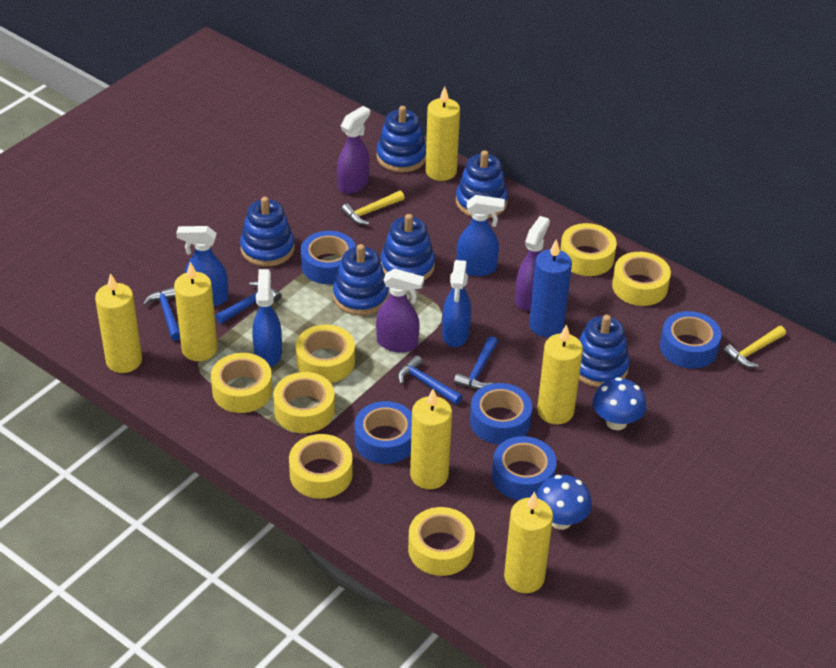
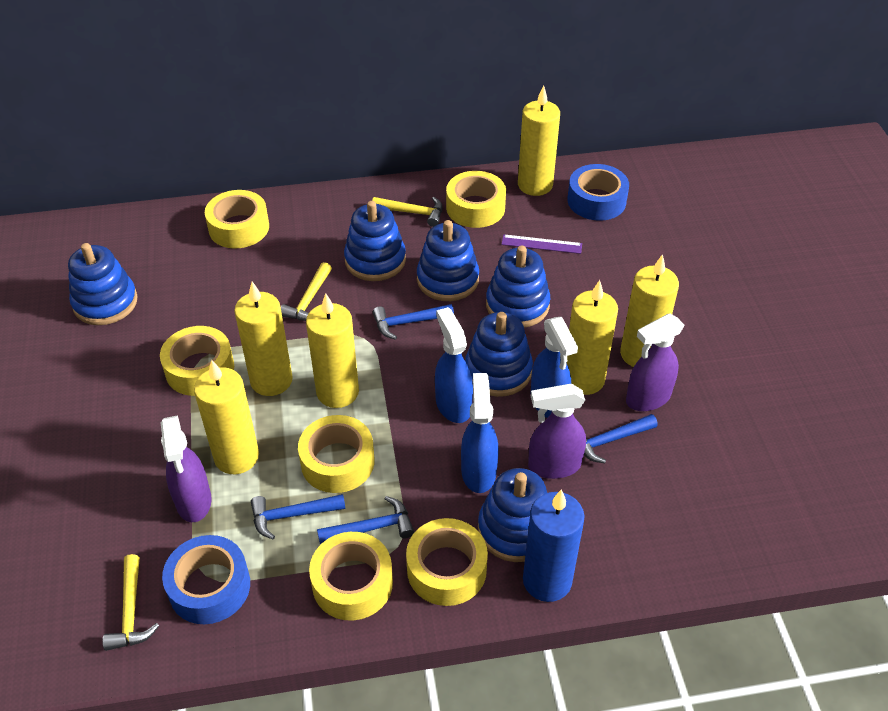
blue mushroom: 2 -> 0
blue spray bottle: 4 -> 3
blue tape: 5 -> 2
purple ruler: 0 -> 1
yellow hammer: 2 -> 3
yellow tape: 7 -> 6

